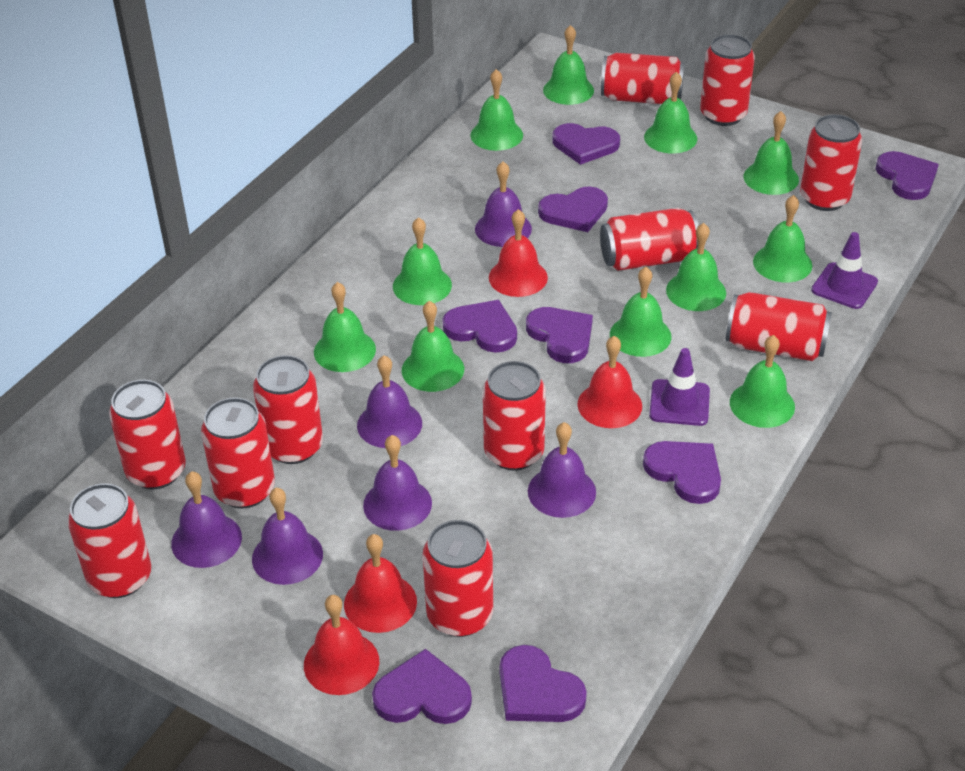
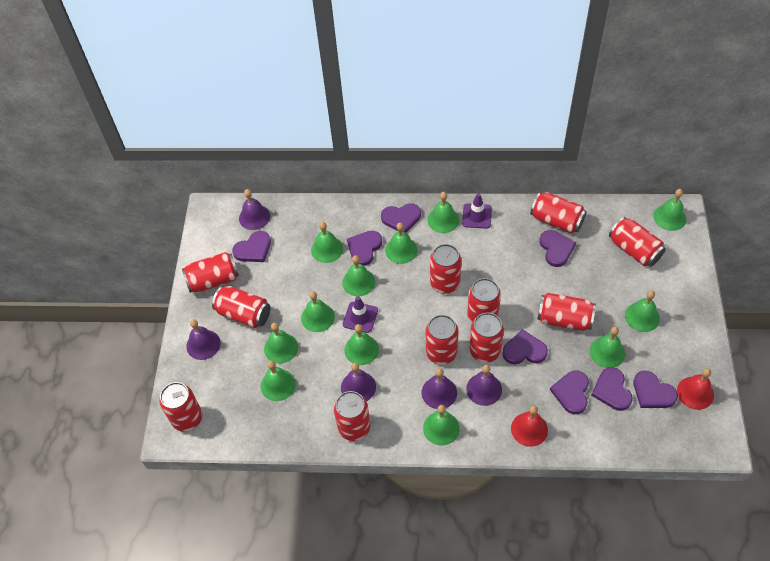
green bell: 11 -> 12
purple bell: 6 -> 5
red bell: 4 -> 2

